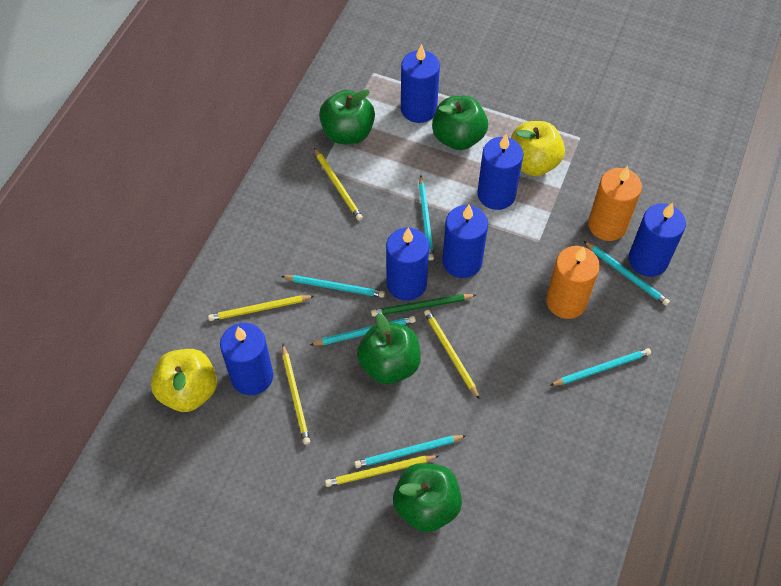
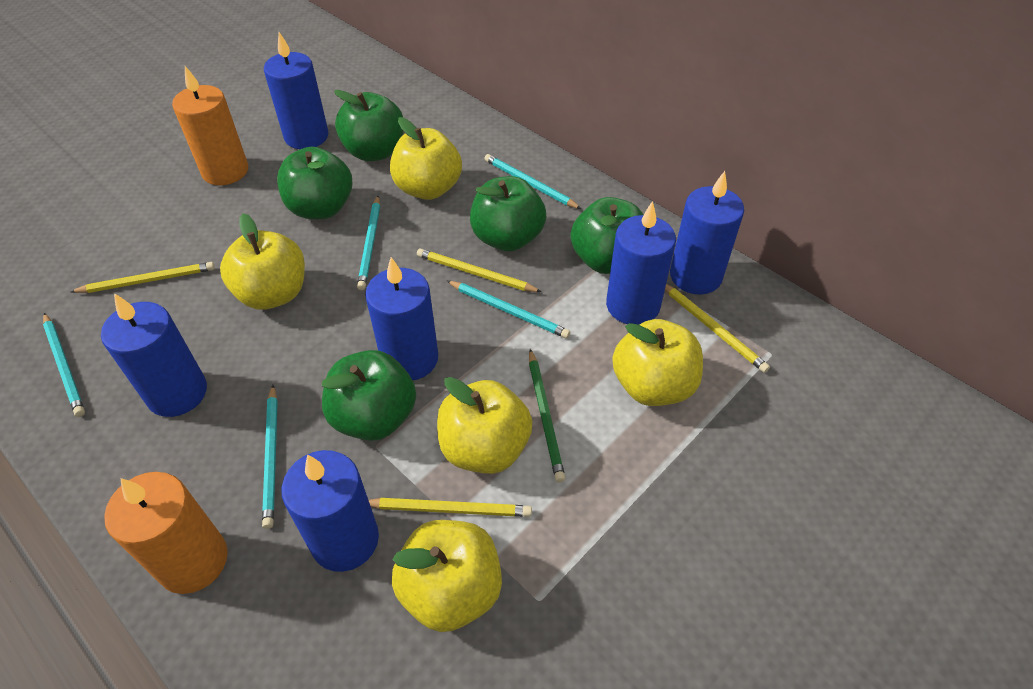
green apple: 4 -> 5
turquoise pencil: 6 -> 5
yellow apple: 2 -> 5
yellow pencil: 5 -> 4

